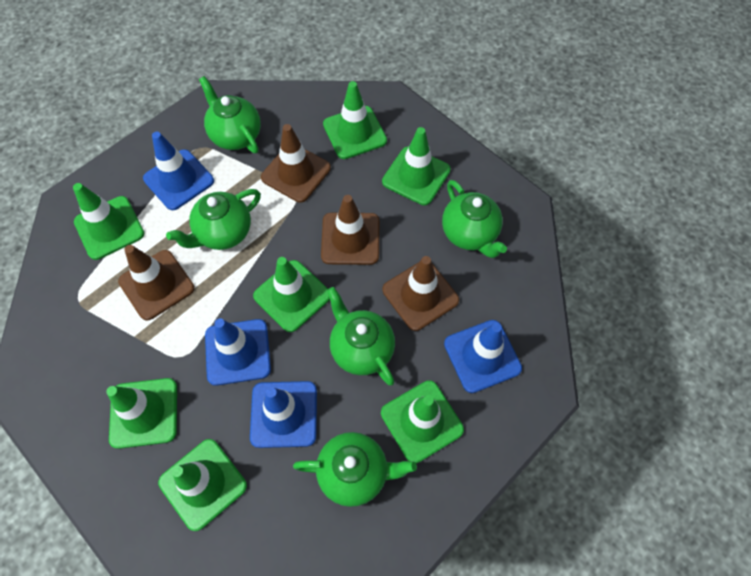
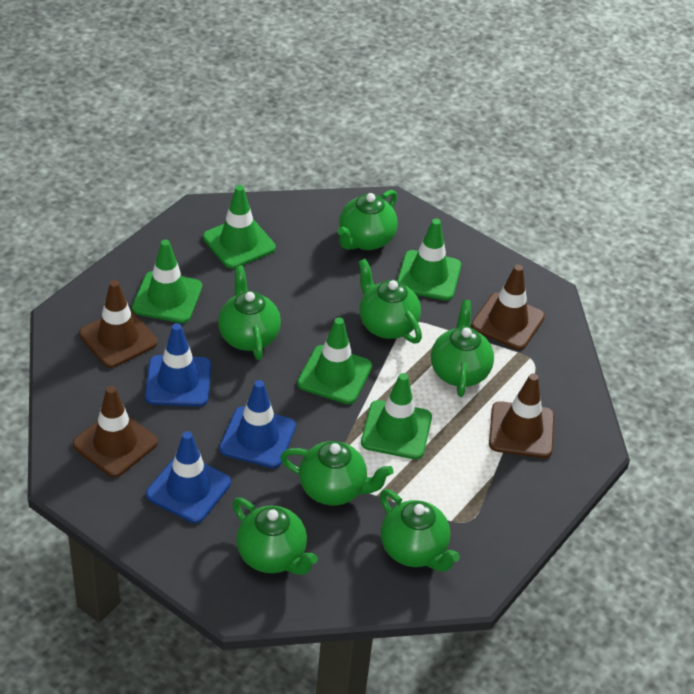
blue traffic cone: 4 -> 3
green teapot: 5 -> 7
green traffic cone: 7 -> 5

